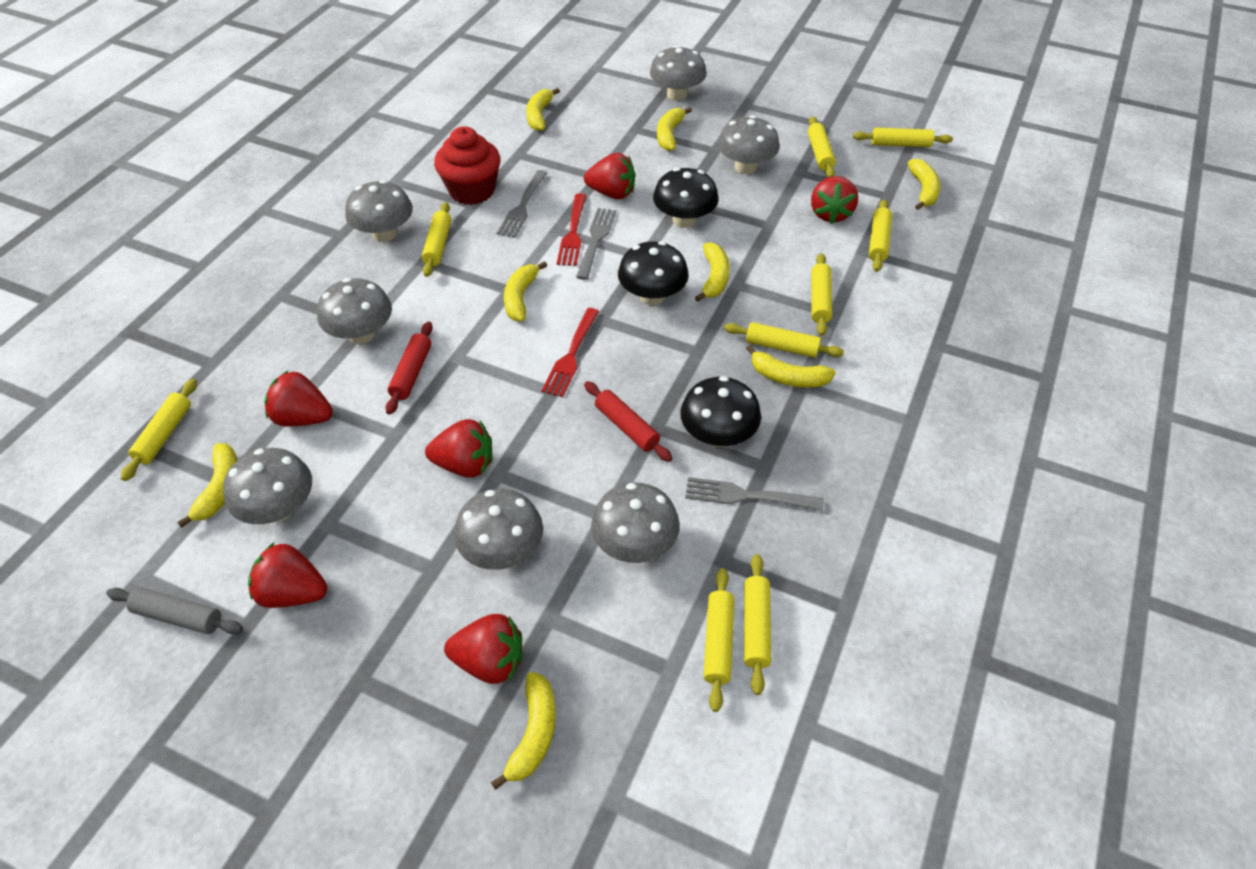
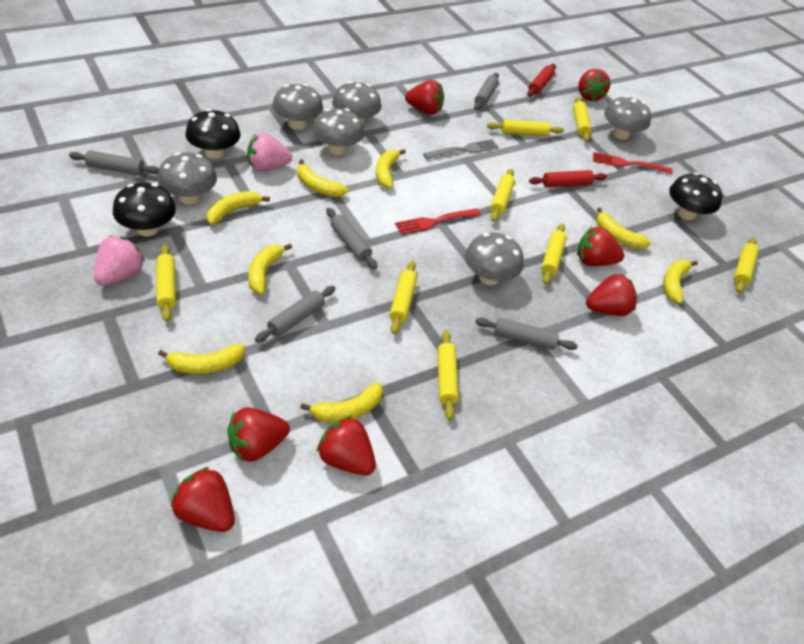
grey fork: 3 -> 1
grey mushroom: 7 -> 6
grey rolling pin: 1 -> 5
pink strawberry: 0 -> 2
red cupcake: 1 -> 0
red strawberry: 6 -> 7
yellow rolling pin: 9 -> 8

